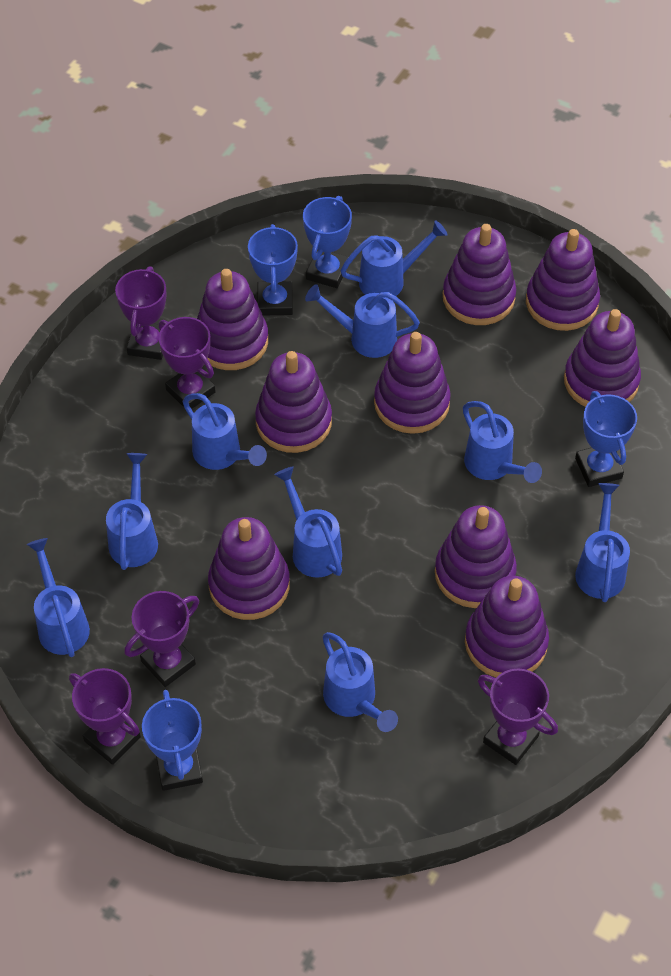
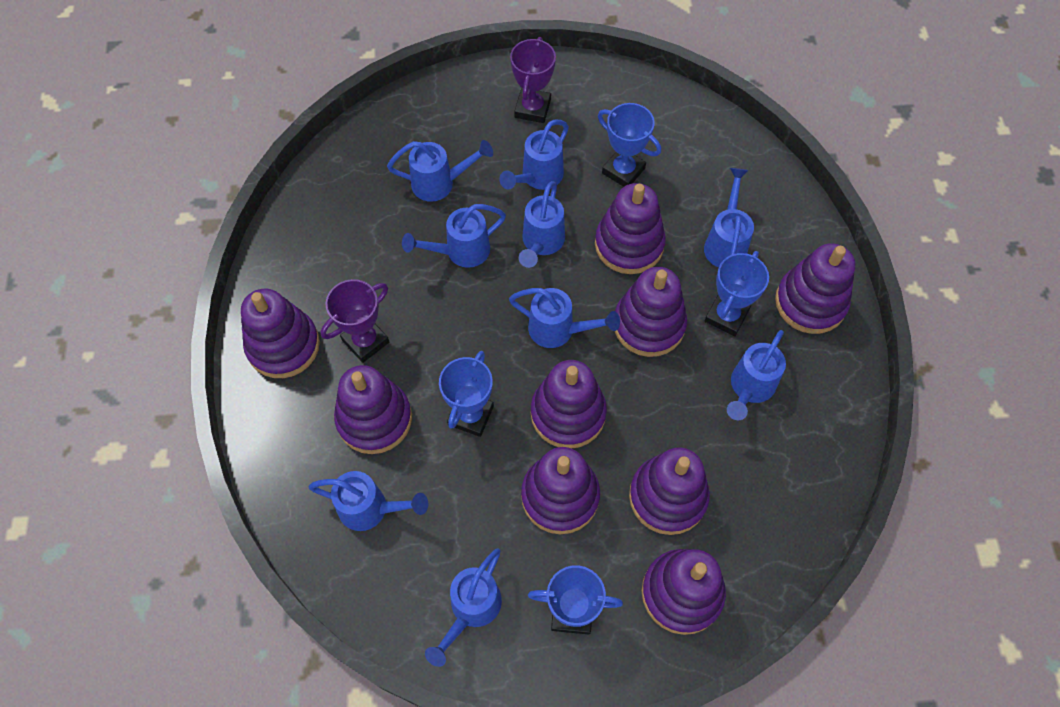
purple trophy: 5 -> 2

